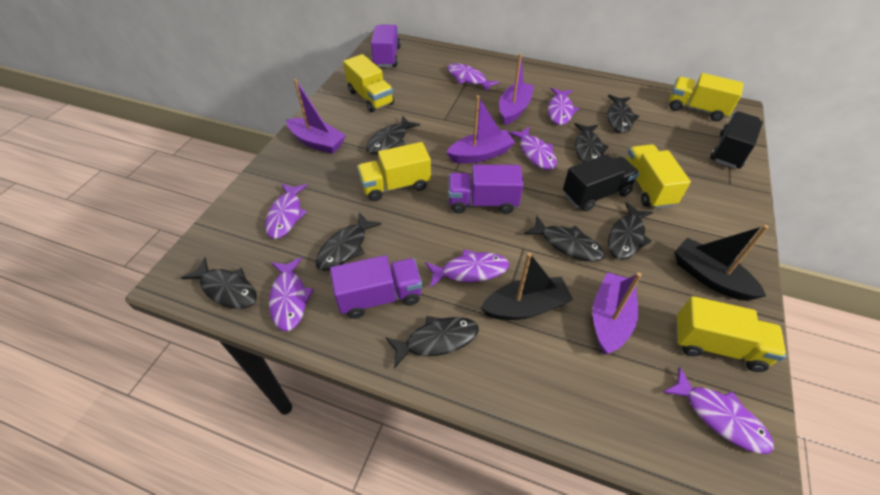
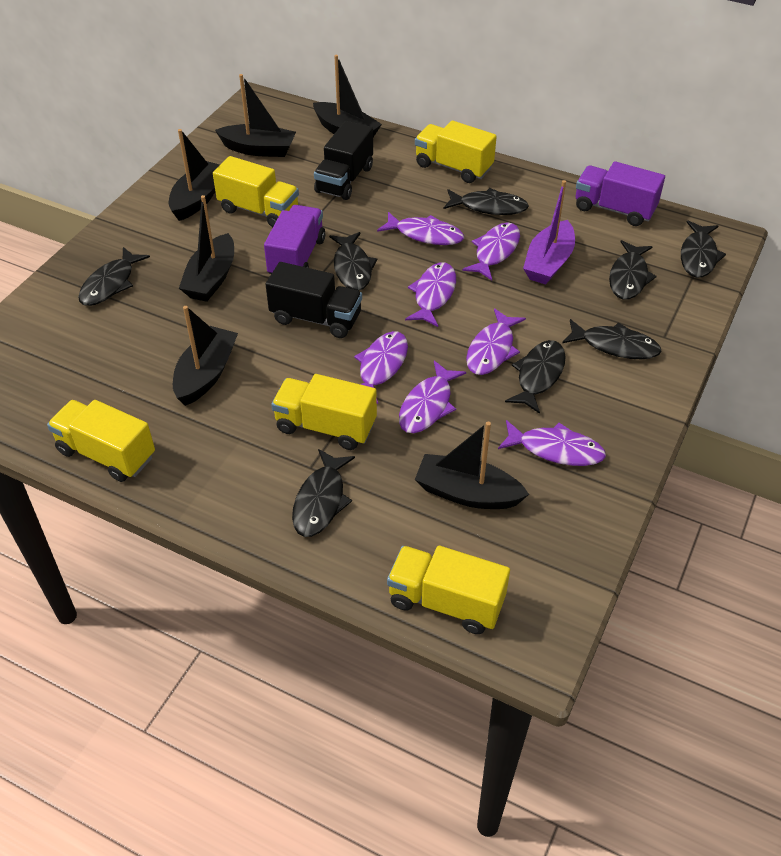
black boat: 2 -> 6
purple boat: 4 -> 1
purple truck: 3 -> 2

